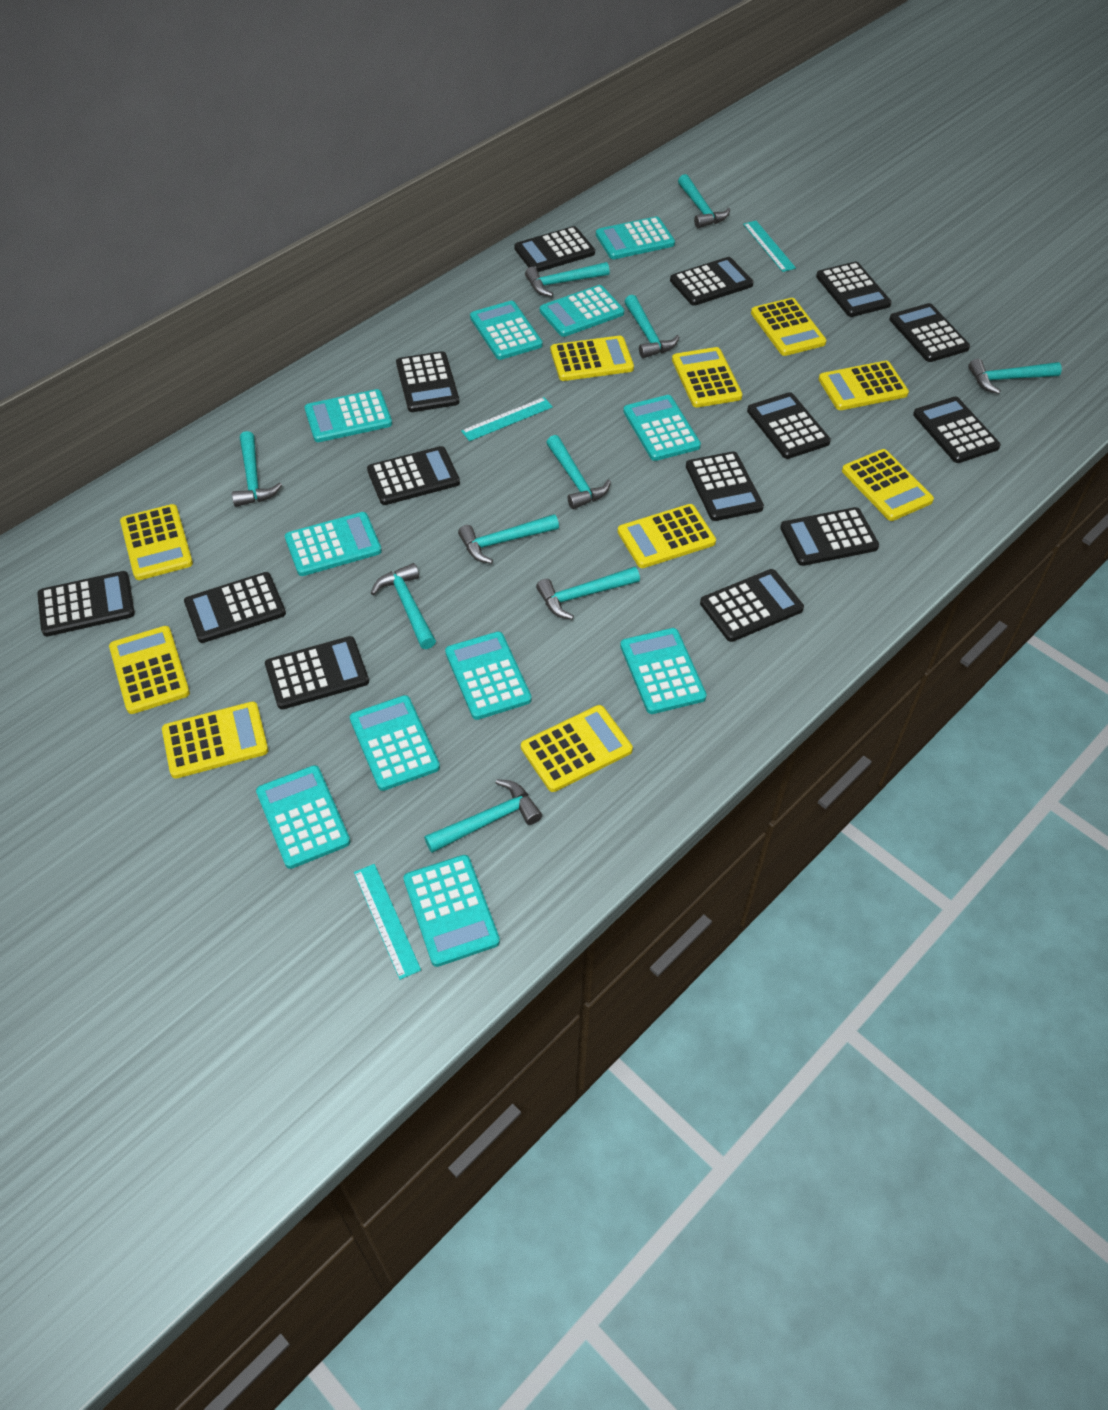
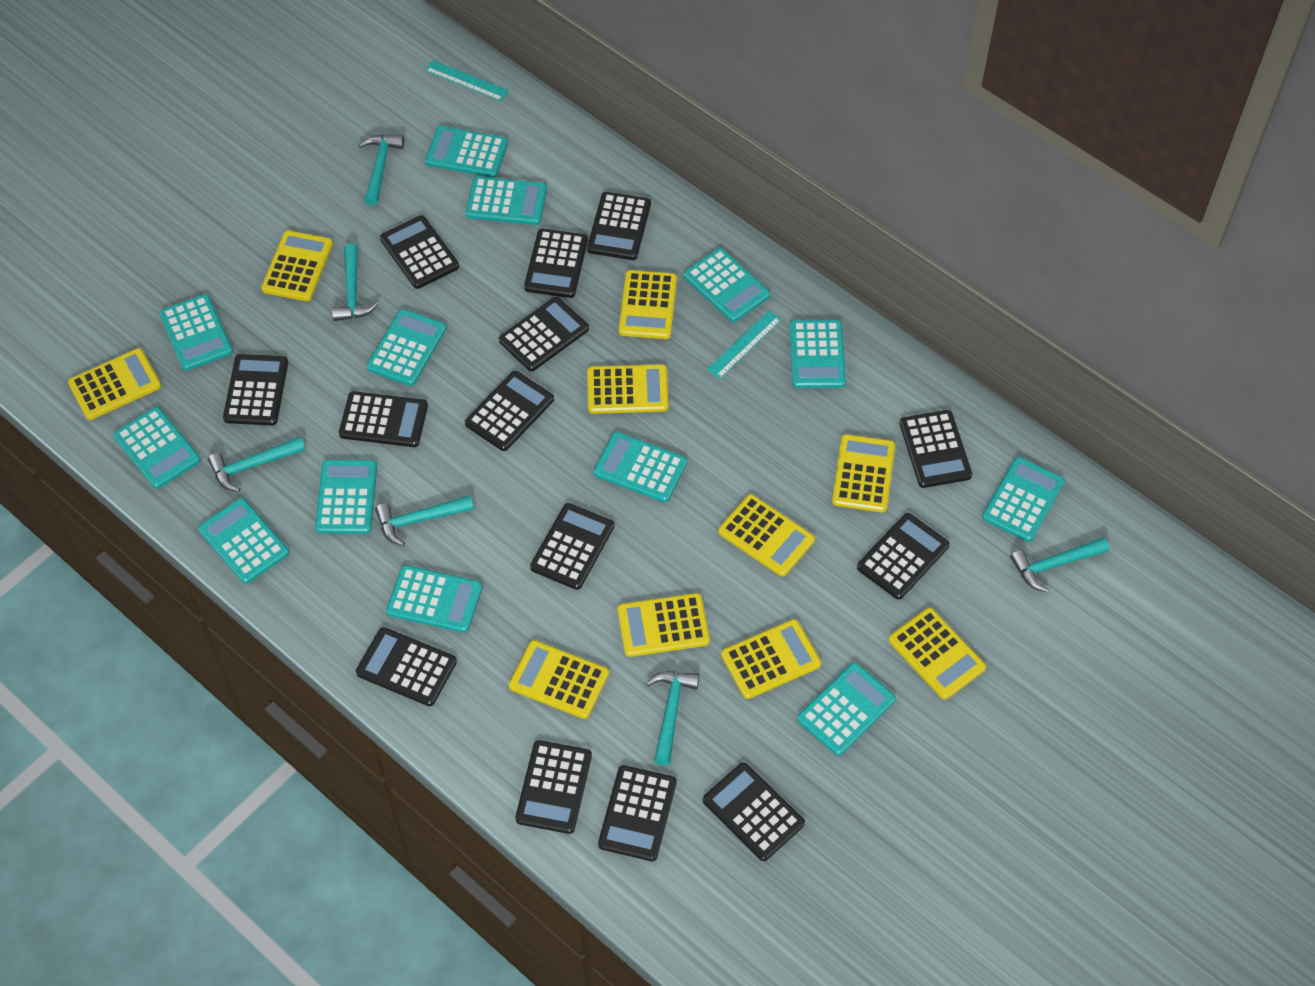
turquoise calculator: 11 -> 13
turquoise hammer: 10 -> 6
turquoise ruler: 3 -> 2

